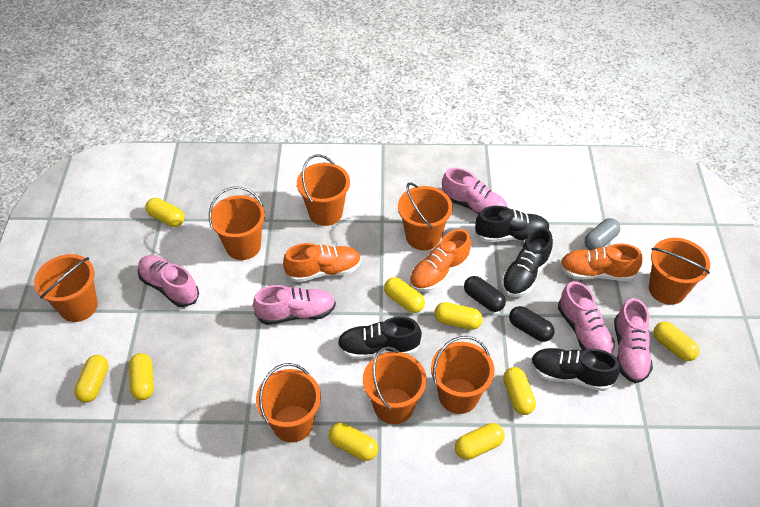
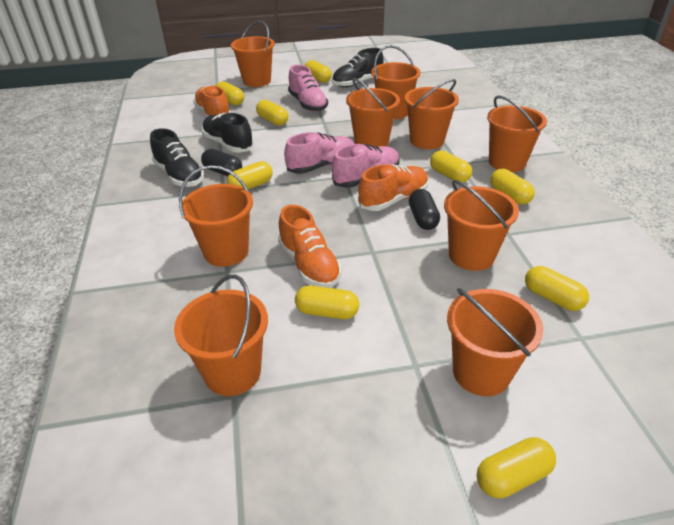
black shoe: 4 -> 3
grey capsule: 1 -> 0
orange bucket: 8 -> 9
pink shoe: 5 -> 3

